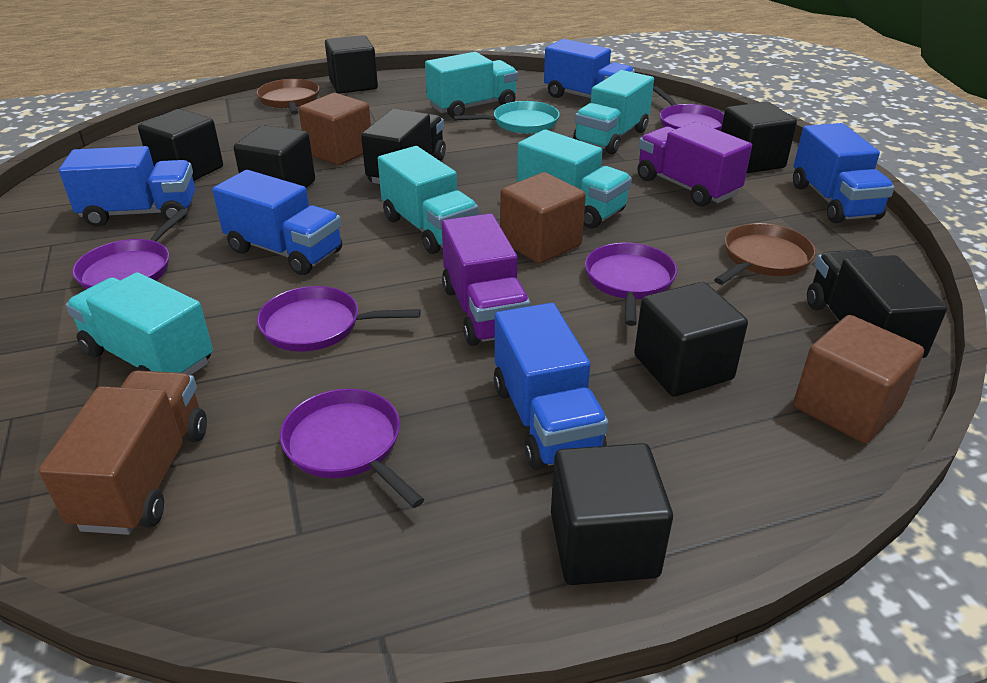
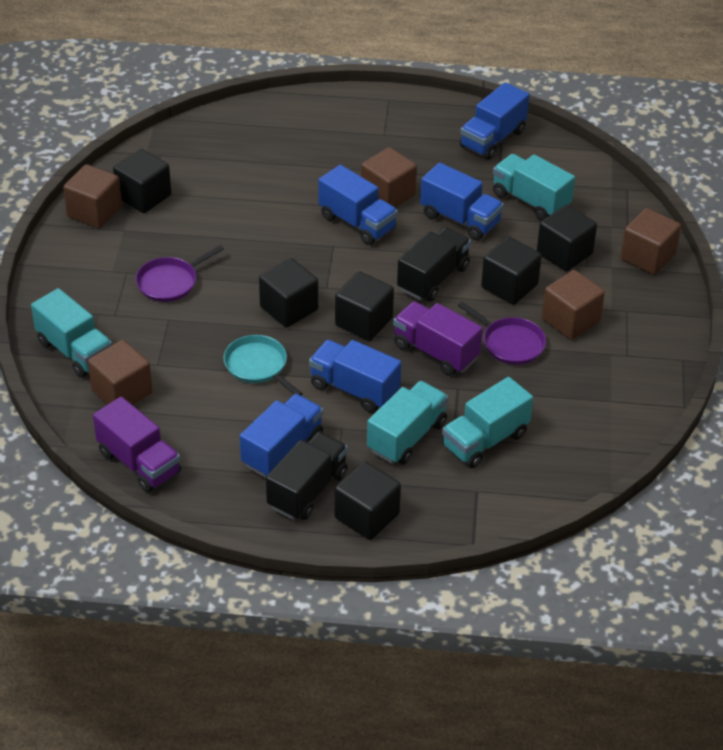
brown cube: 3 -> 5
brown pan: 2 -> 0
brown truck: 1 -> 0
purple pan: 5 -> 2
turquoise truck: 5 -> 4

